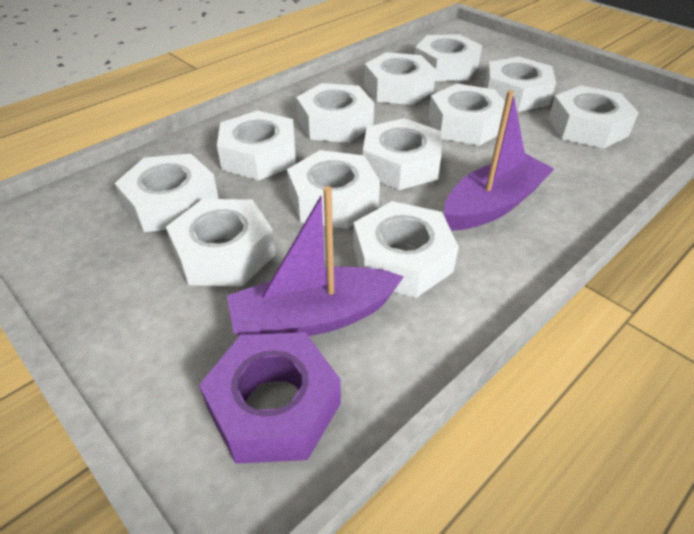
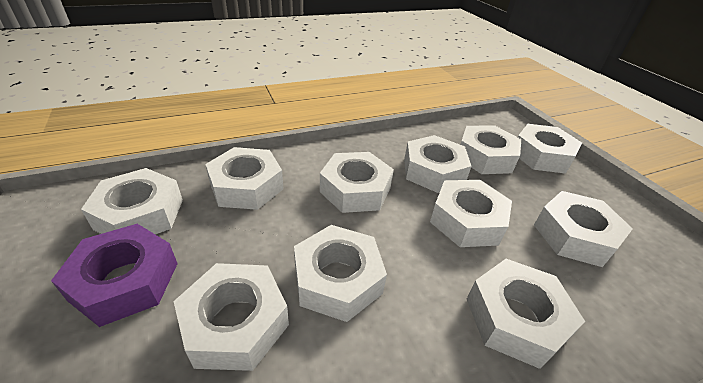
purple boat: 2 -> 0
white nut: 12 -> 11

